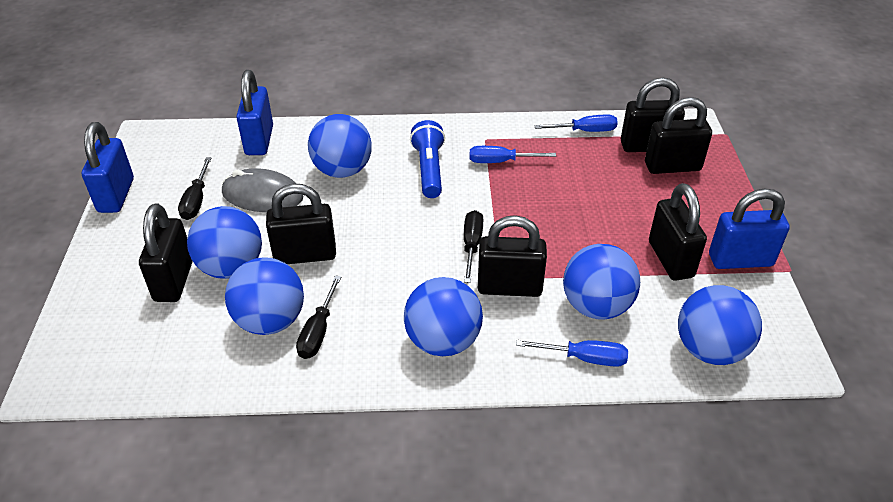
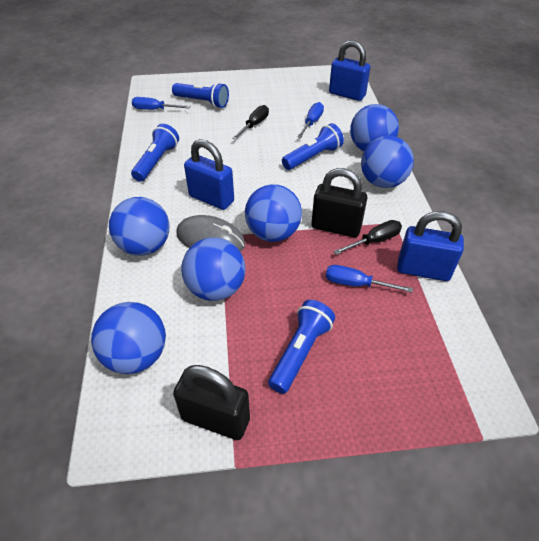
black padlock: 6 -> 2
black screwdriver: 3 -> 2
blue flashlight: 1 -> 4

